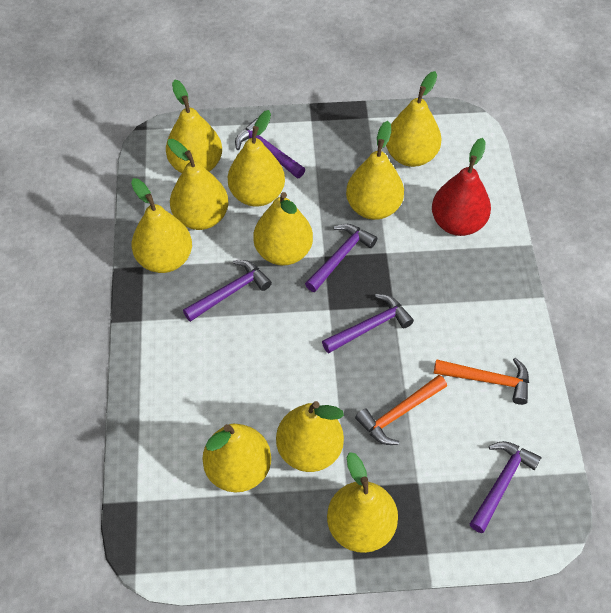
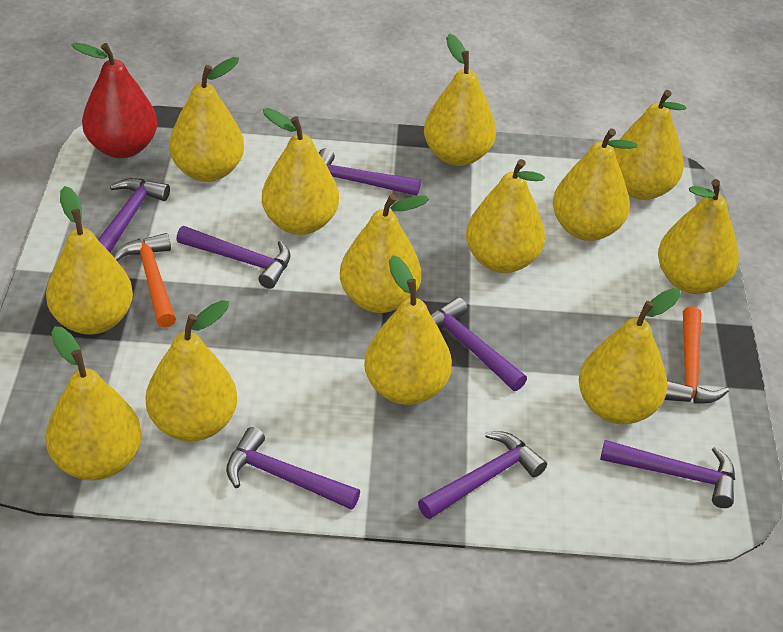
purple hammer: 5 -> 7
yellow pear: 10 -> 13

